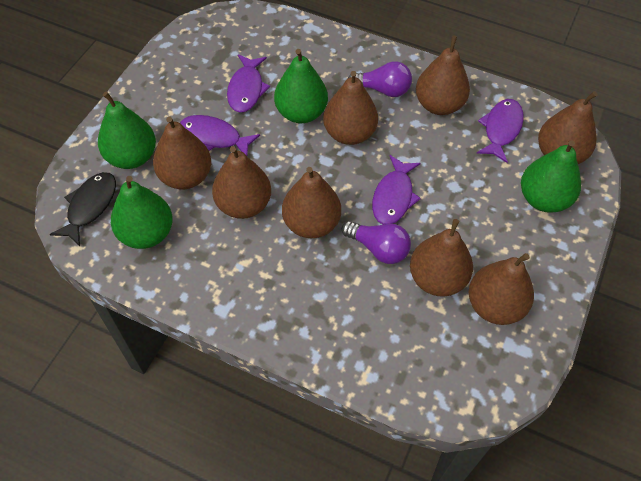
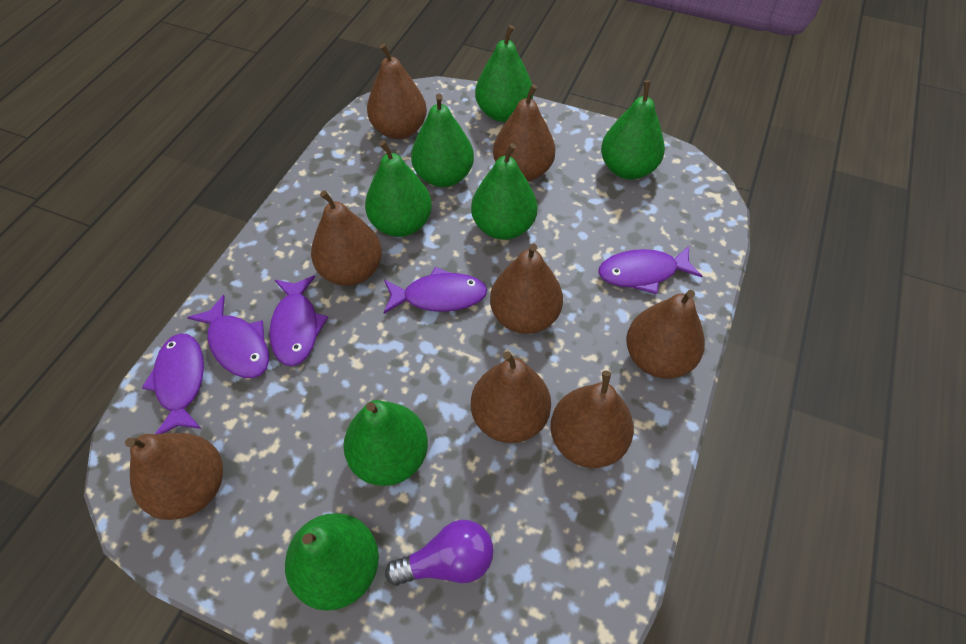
black fish: 1 -> 0
green pear: 4 -> 7
purple fish: 4 -> 5
purple light bulb: 2 -> 1

